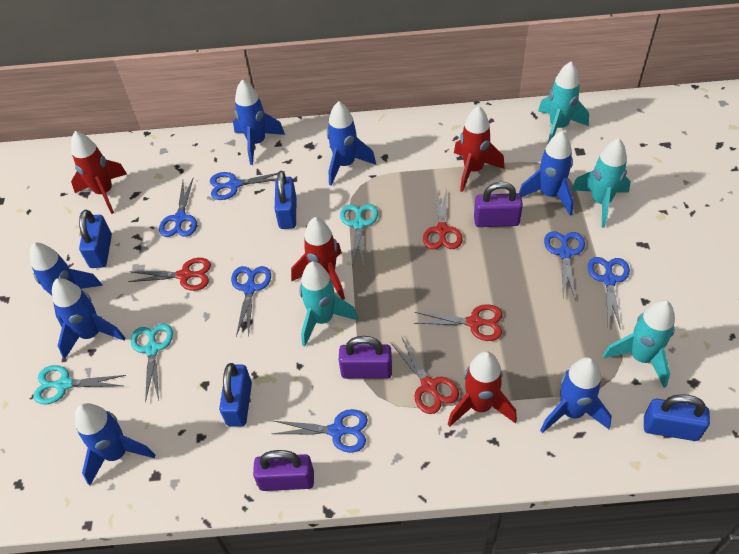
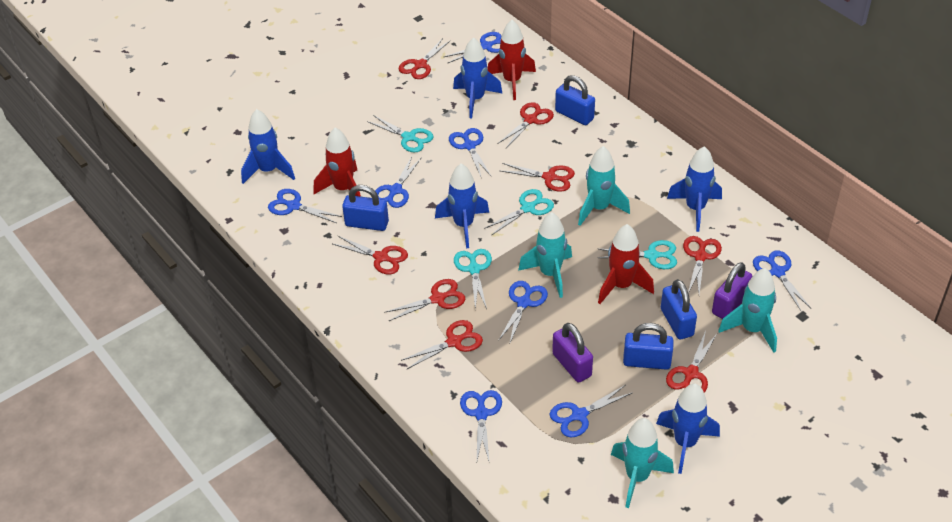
blue rocket: 7 -> 5
blue scissors: 6 -> 8
purple padlock: 3 -> 2
red rocket: 4 -> 3
red scissors: 4 -> 8
turquoise scissors: 3 -> 4

